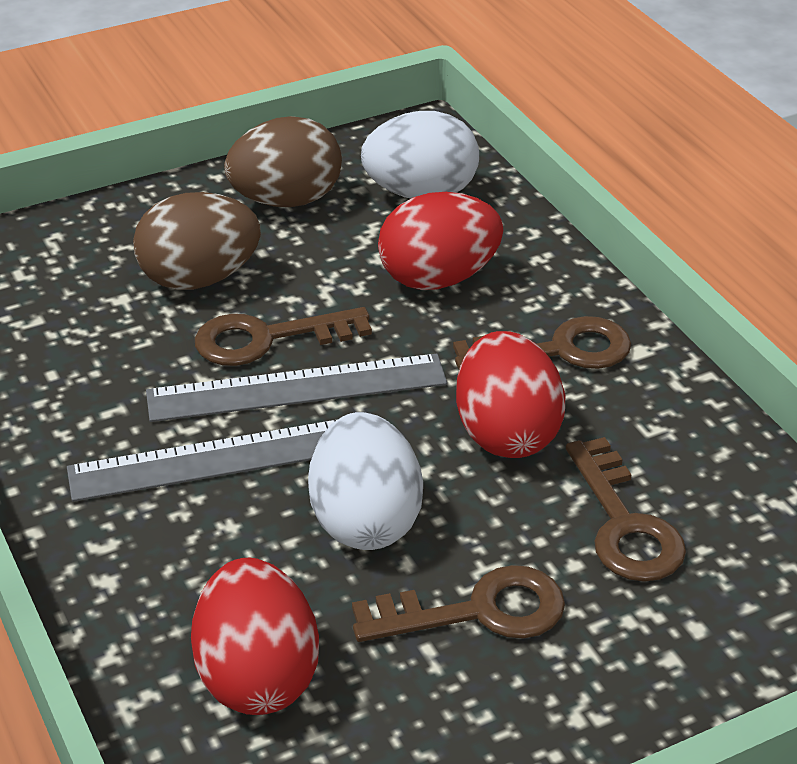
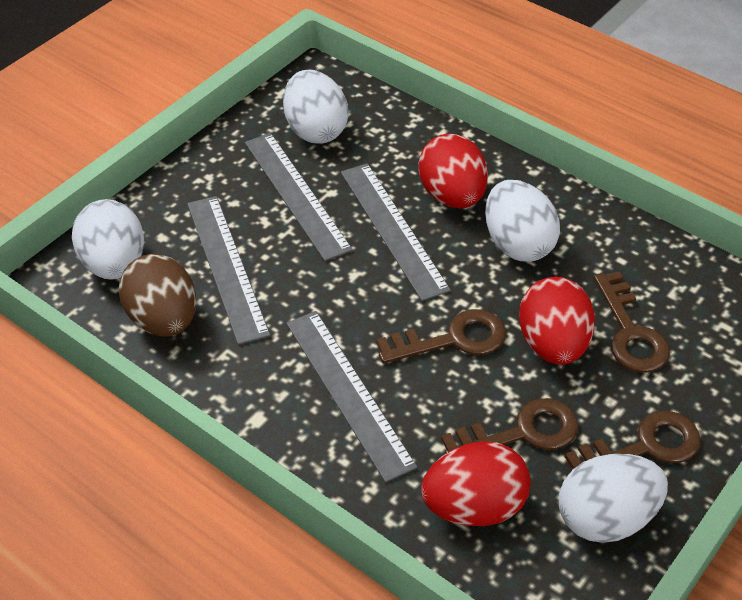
brown egg: 2 -> 1
grey ruler: 2 -> 4
white egg: 2 -> 4

